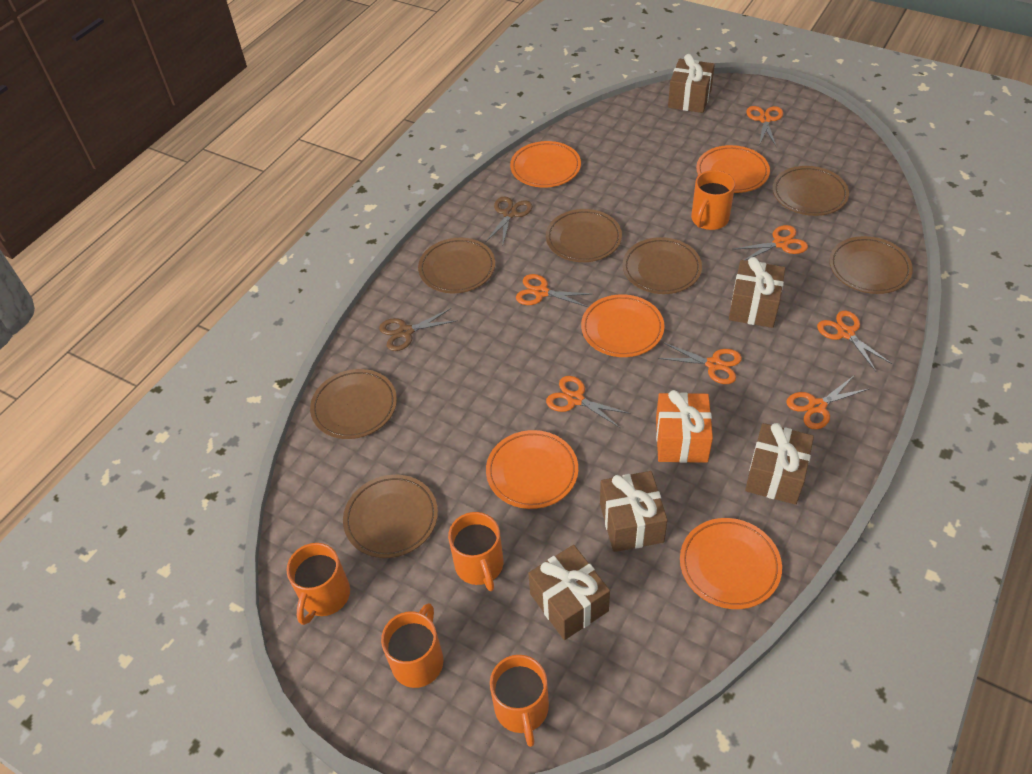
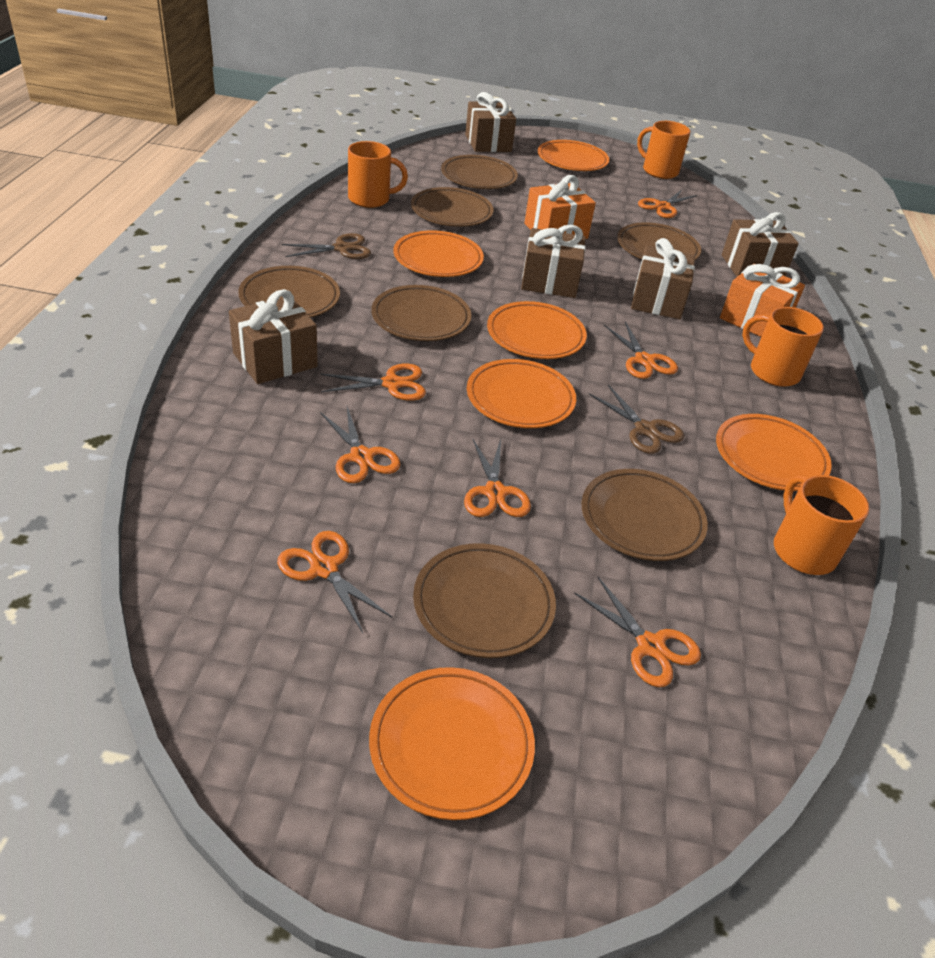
orange gift: 1 -> 2
orange mug: 5 -> 4
orange plate: 5 -> 6

